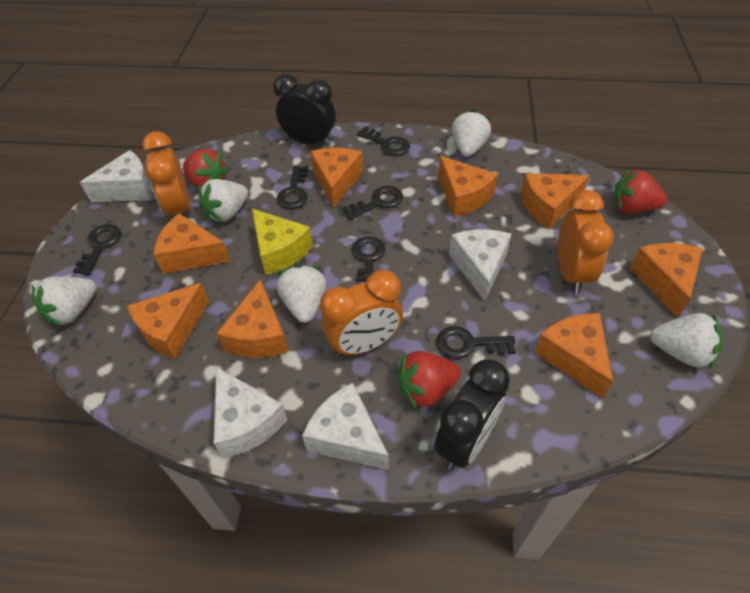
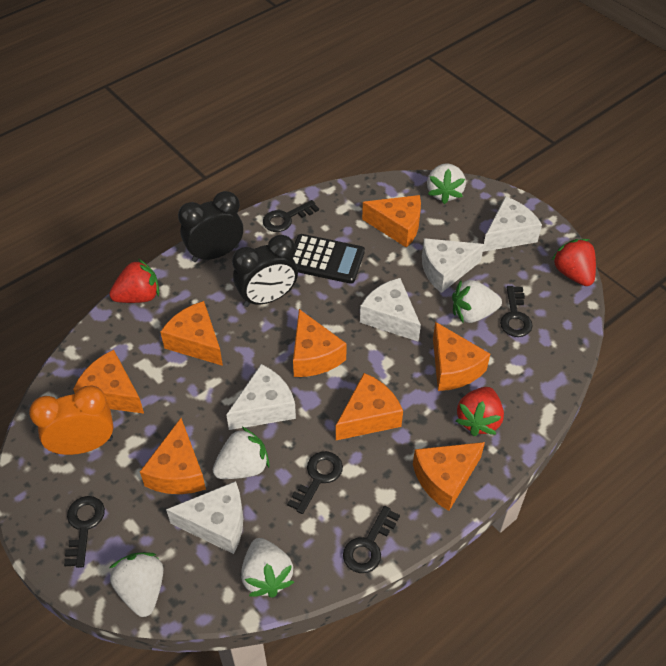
black calculator: 0 -> 1
black key: 6 -> 5
orange clock: 3 -> 1
white cheese: 4 -> 5
yellow cheese: 1 -> 0

